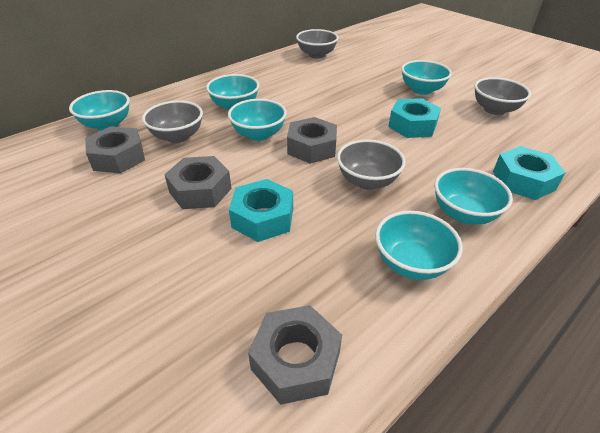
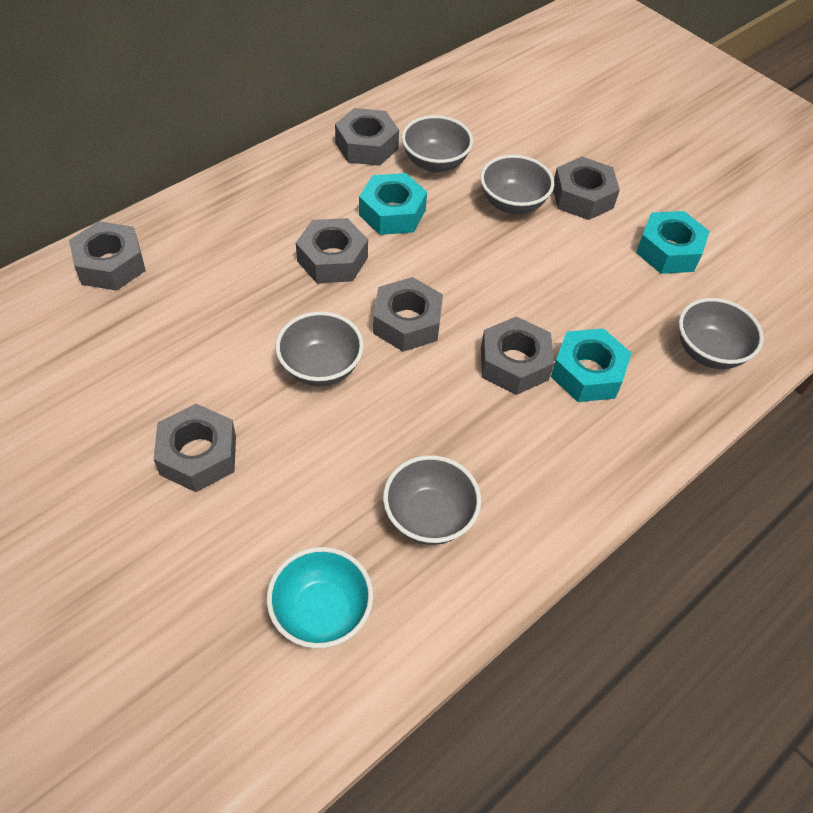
grey bowl: 4 -> 5
grey nut: 4 -> 7
turquoise bowl: 6 -> 1

